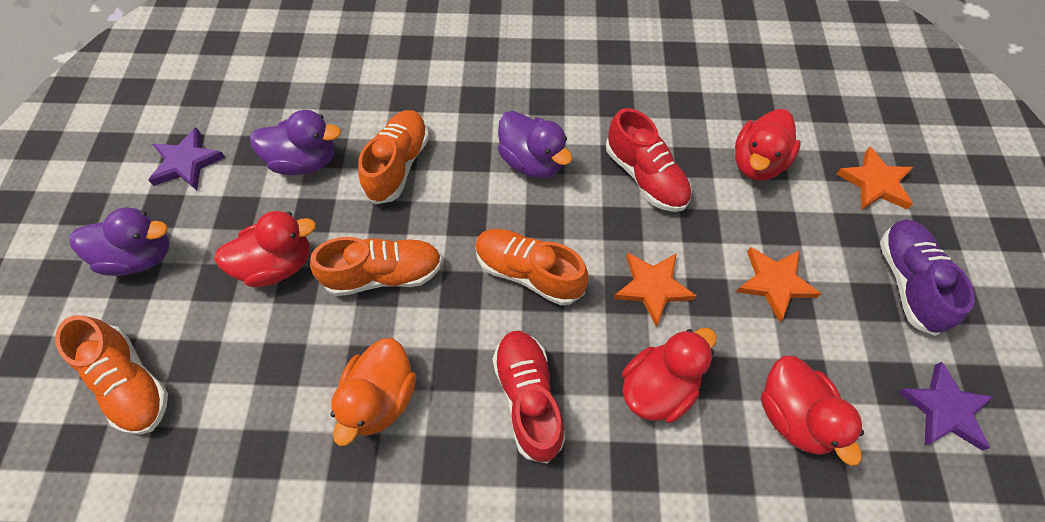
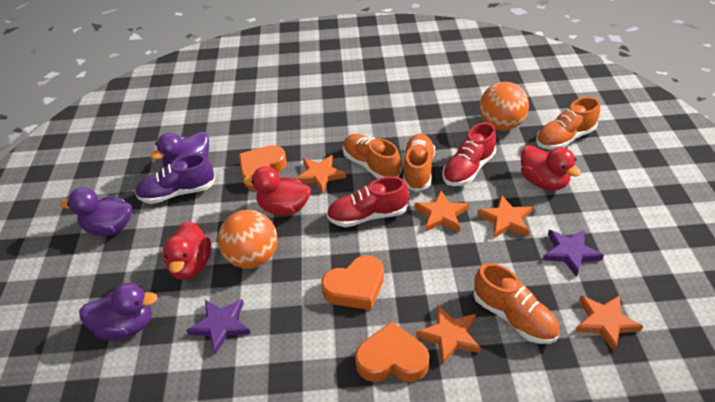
orange ball: 0 -> 2
orange duck: 1 -> 0
orange heart: 0 -> 3
orange star: 3 -> 5
red duck: 4 -> 3

